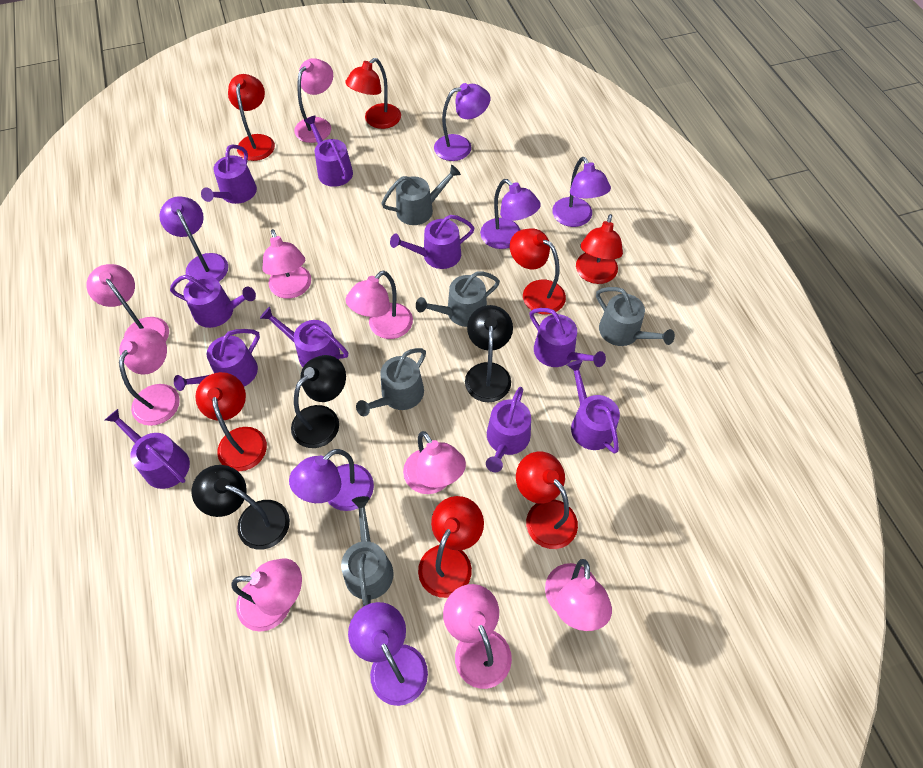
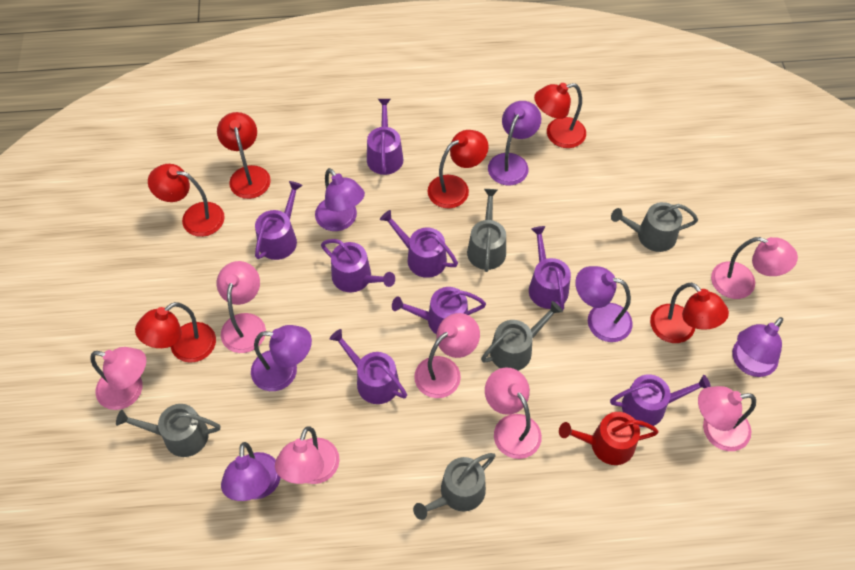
black lamp: 3 -> 0
pink lamp: 9 -> 7
purple watering can: 10 -> 8
red lamp: 7 -> 6
red watering can: 0 -> 1

